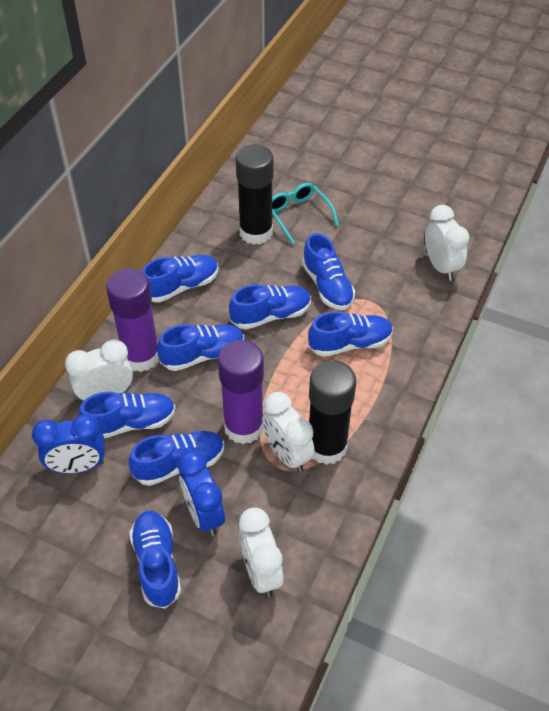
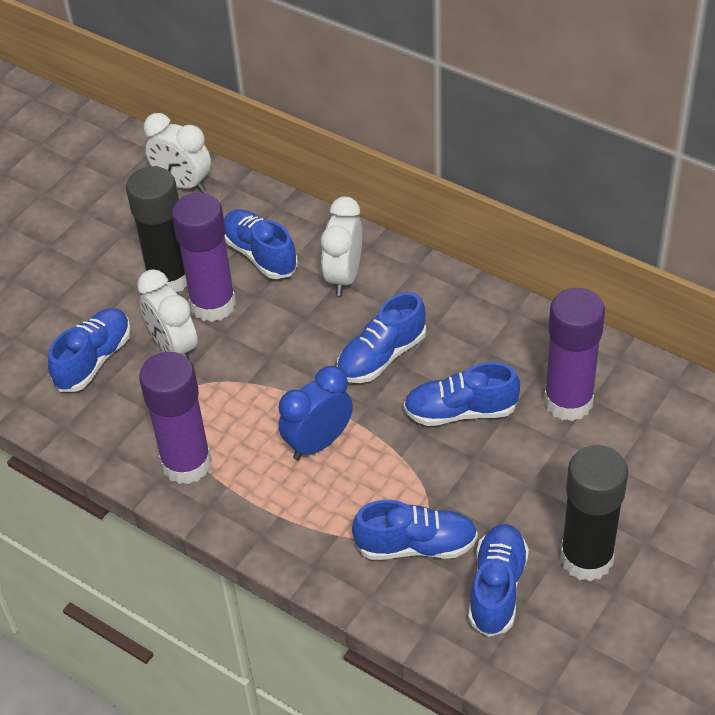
blue clock: 2 -> 1
blue shoe: 8 -> 6
purple glue stick: 2 -> 3
turquoise glasses: 1 -> 0
white clock: 4 -> 3

